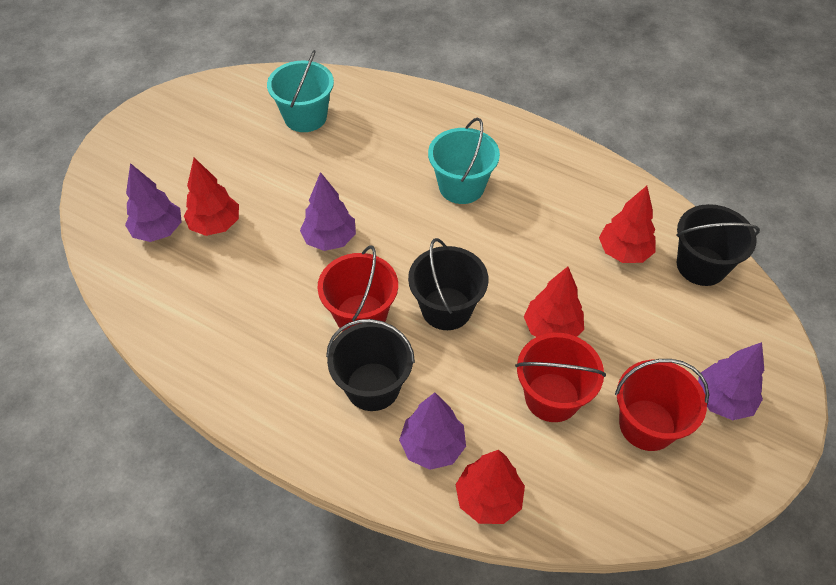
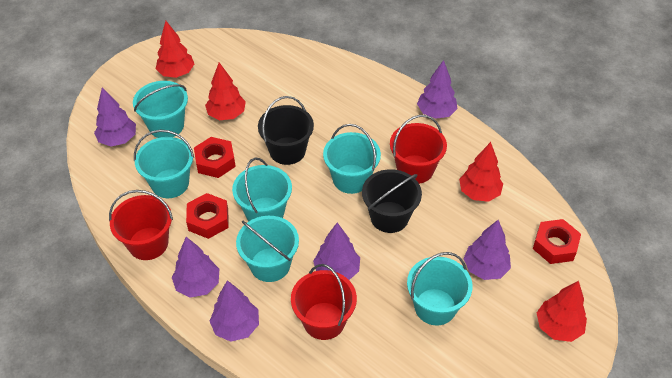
black bucket: 3 -> 2
purple tree: 4 -> 6
red nut: 0 -> 3
turquoise bucket: 2 -> 6

